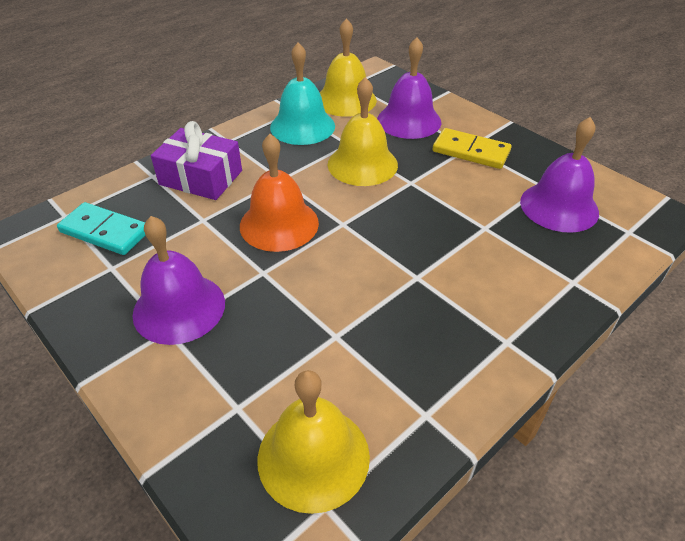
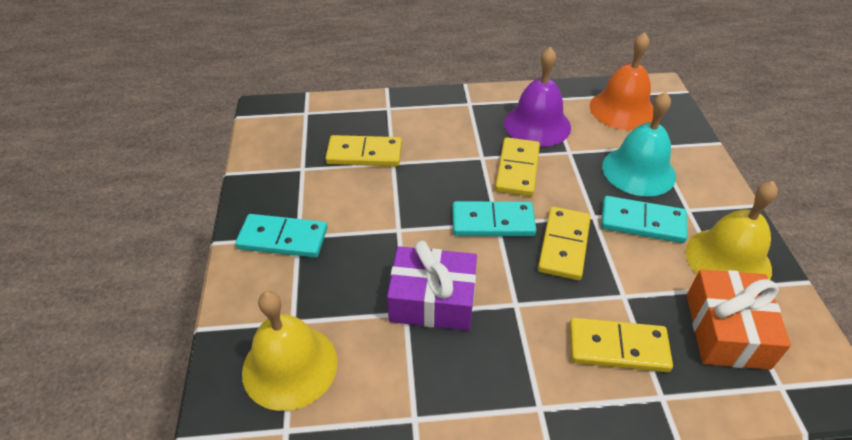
orange gift: 0 -> 1
purple bell: 3 -> 1
turquoise domino: 1 -> 3
yellow bell: 3 -> 2
yellow domino: 1 -> 4

